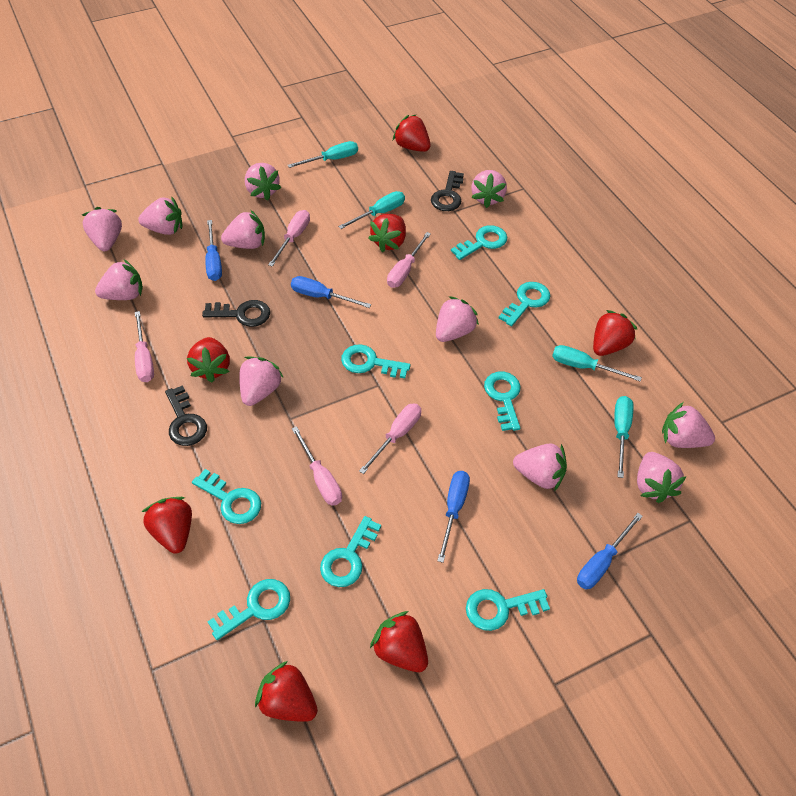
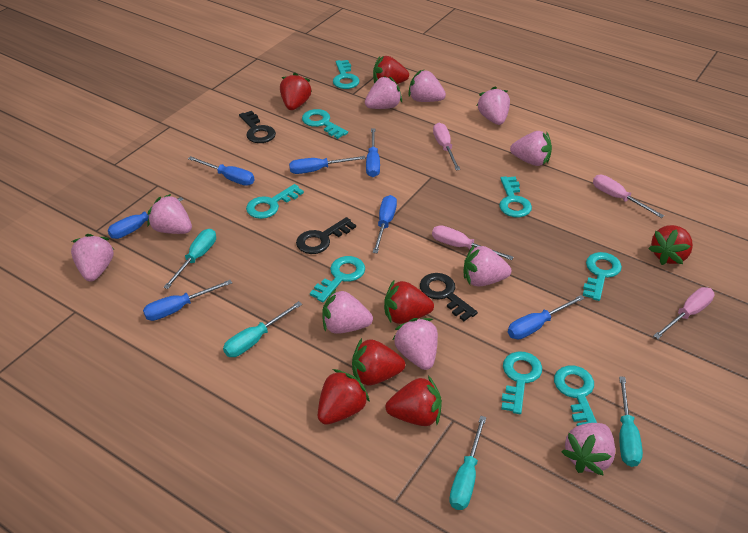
blue screwdriver: 4 -> 7
pink screwdriver: 5 -> 4
pink strawberry: 11 -> 10

